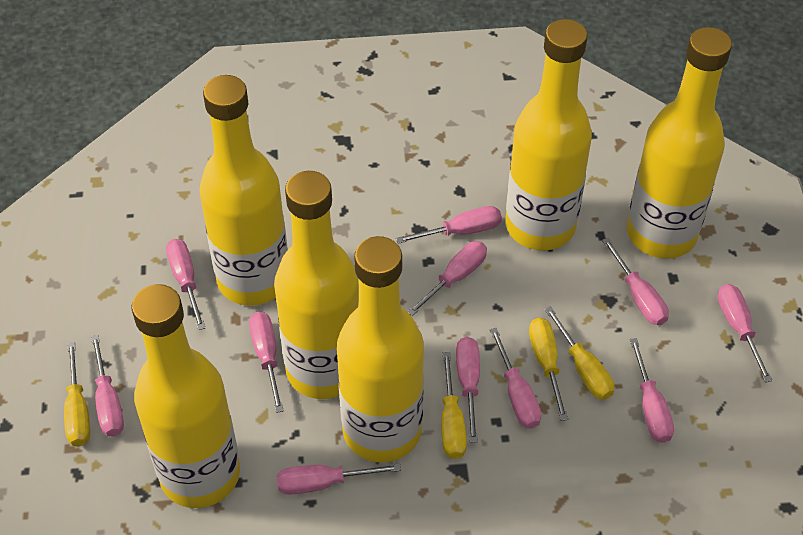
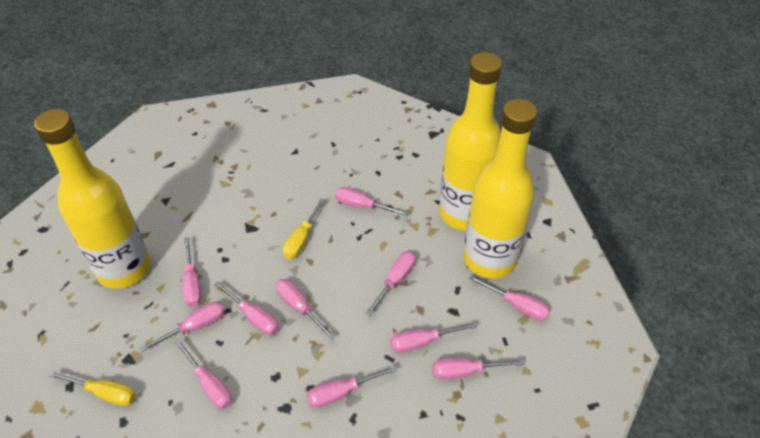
yellow bottle: 6 -> 3
yellow screwdriver: 4 -> 2

